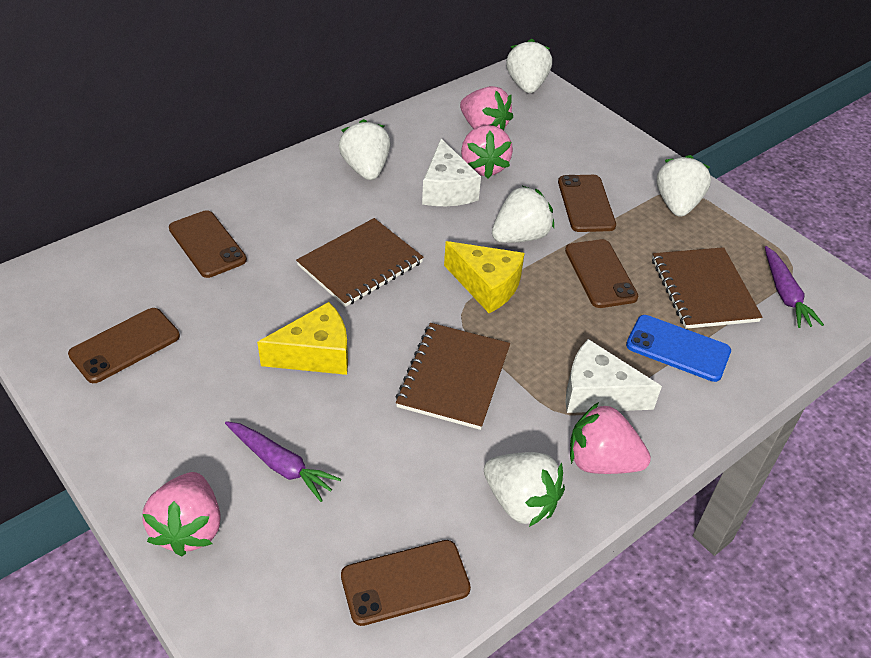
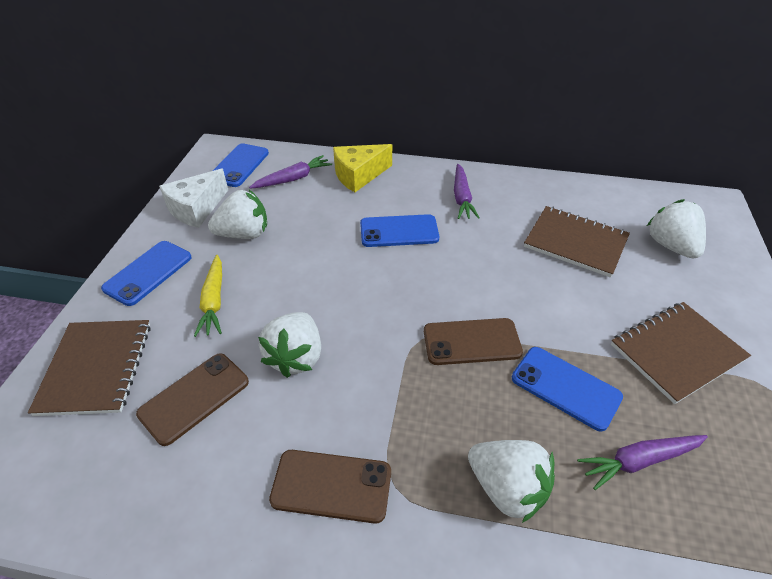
blue phone: 1 -> 4
brown phone: 5 -> 3
pink strawberry: 4 -> 0
purple carrot: 2 -> 3
white cheese: 2 -> 1
white strawberry: 5 -> 4
yellow carrot: 0 -> 1
yellow cheese: 2 -> 1

